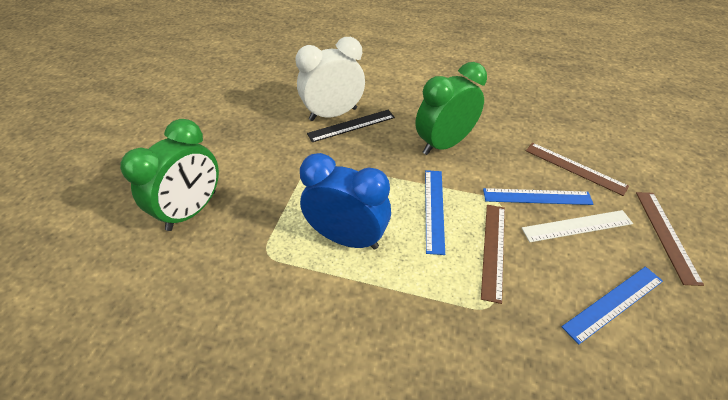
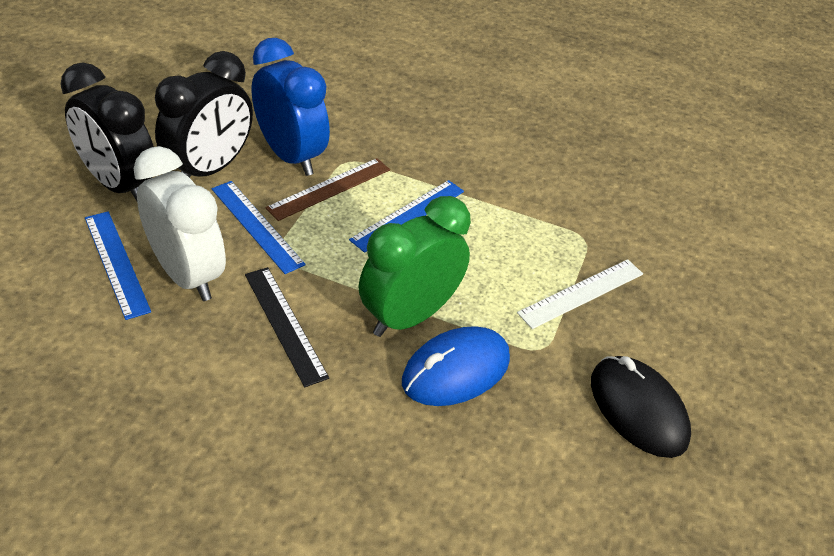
black clock: 0 -> 2
black mouse: 0 -> 1
blue mouse: 0 -> 1
brown ruler: 3 -> 1
green clock: 2 -> 1

